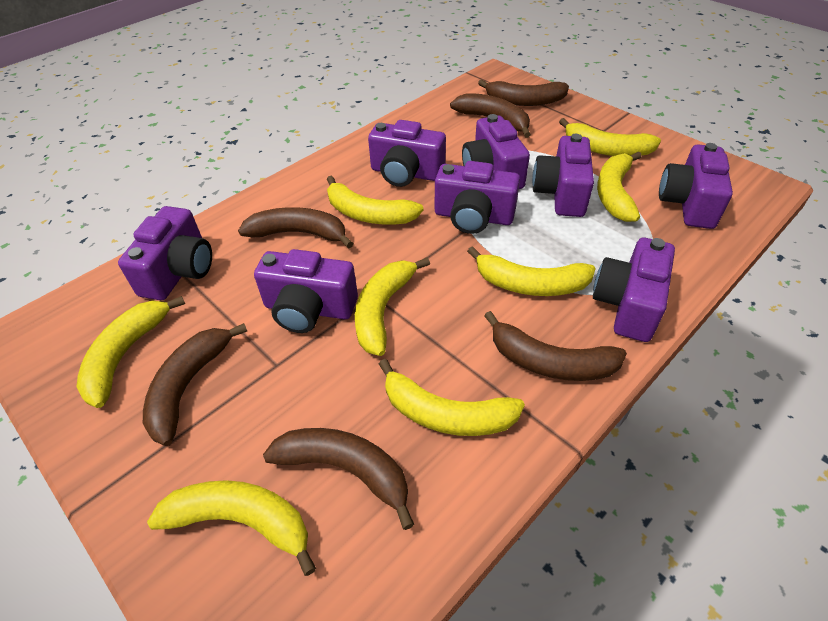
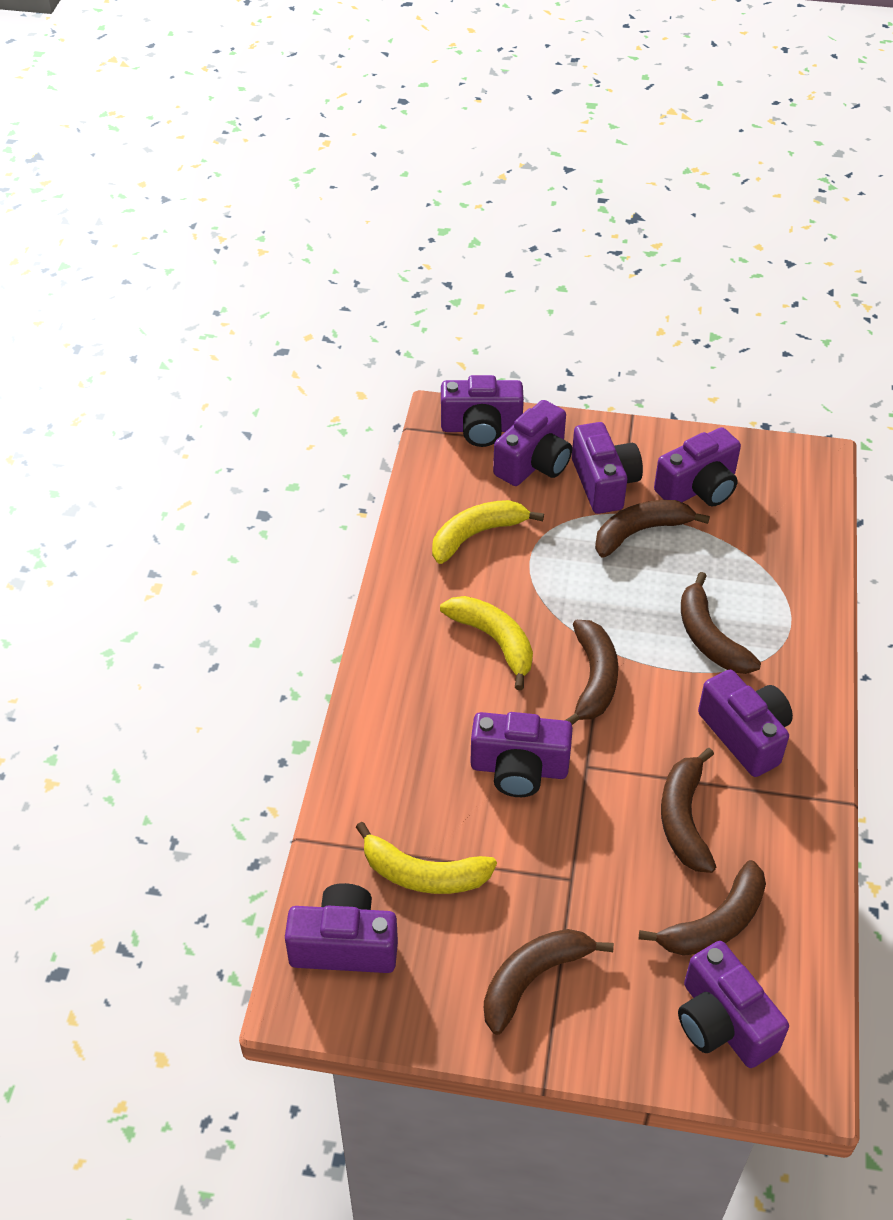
yellow banana: 8 -> 3

